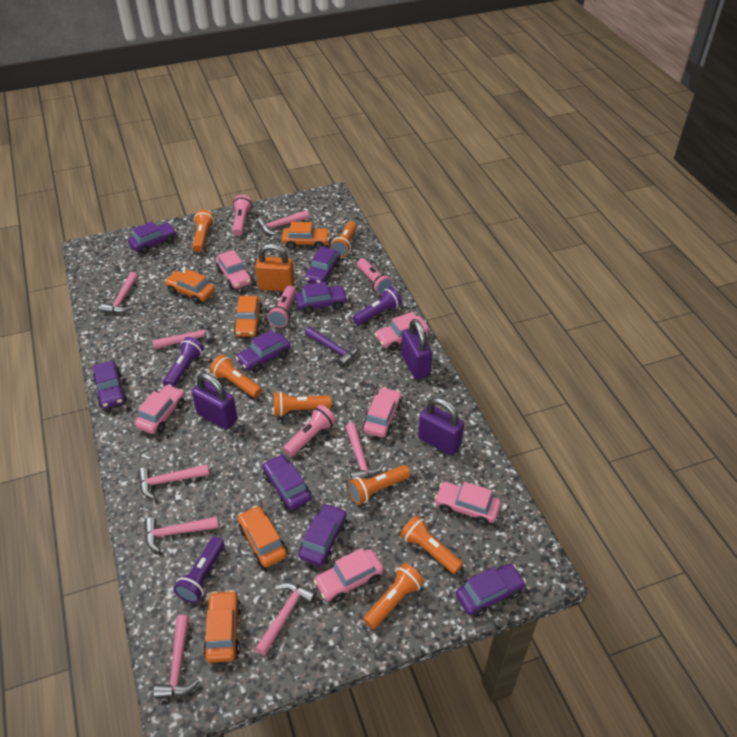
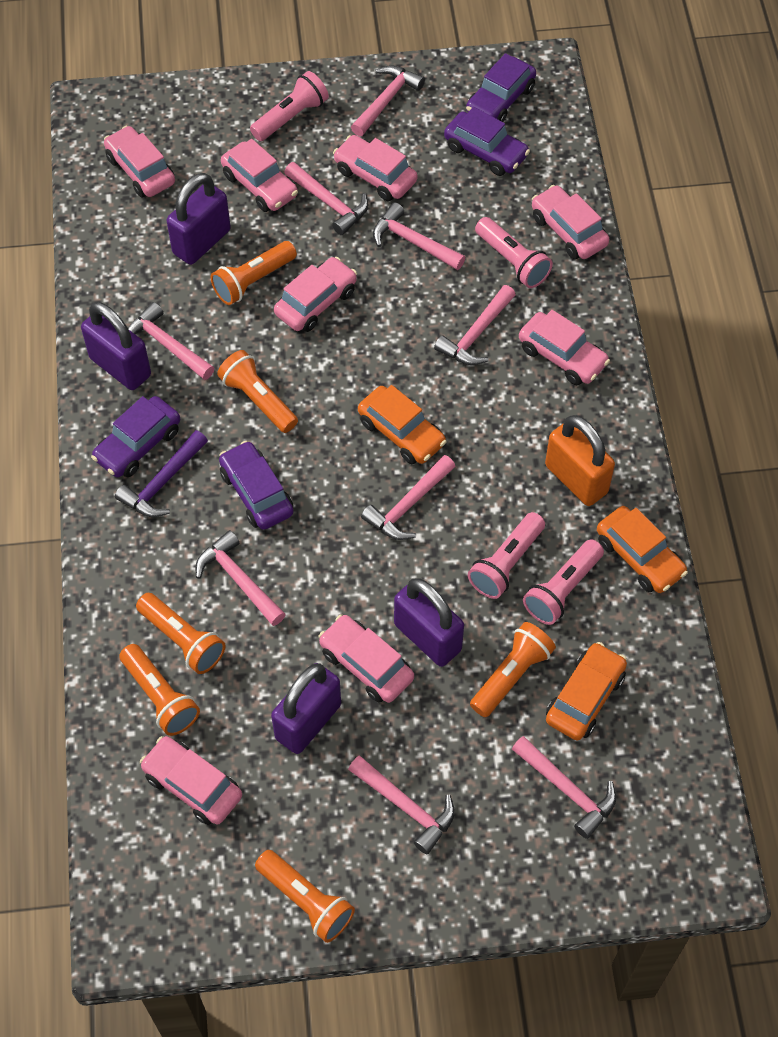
orange car: 5 -> 3
orange flashlight: 7 -> 6
pink car: 6 -> 8
pink hammer: 8 -> 9
purple car: 8 -> 4
purple flashlight: 3 -> 0
purple padlock: 3 -> 4

